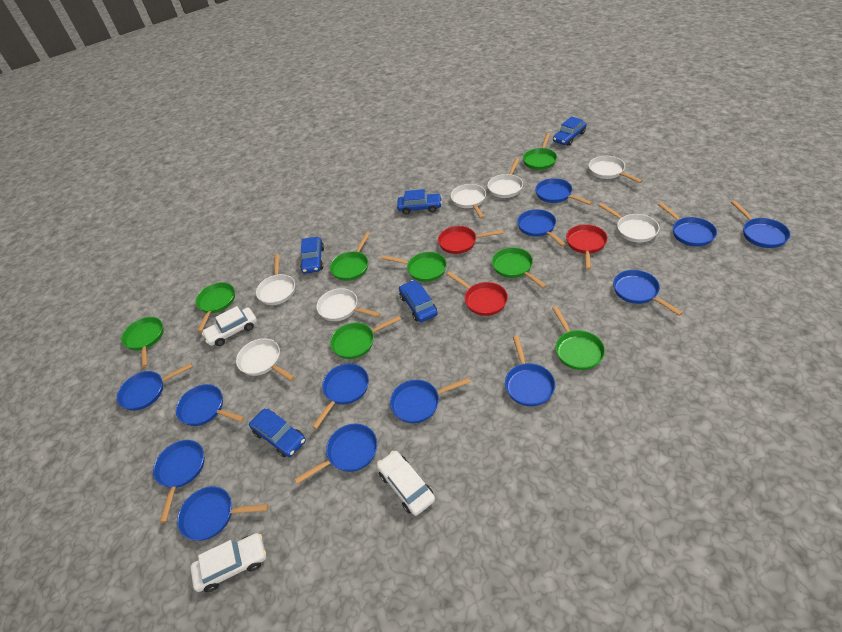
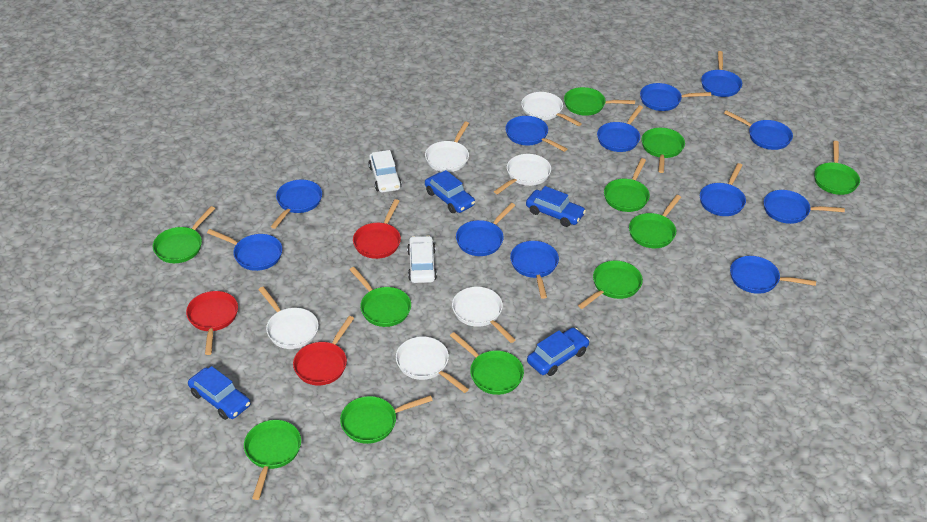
blue car: 5 -> 4
blue pan: 13 -> 12
green pan: 8 -> 11
white car: 3 -> 2
white pan: 7 -> 6

